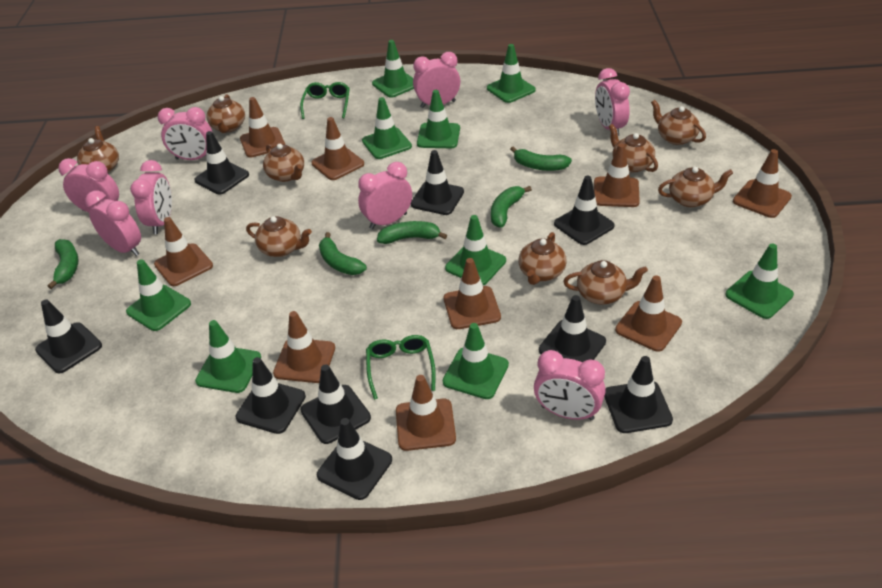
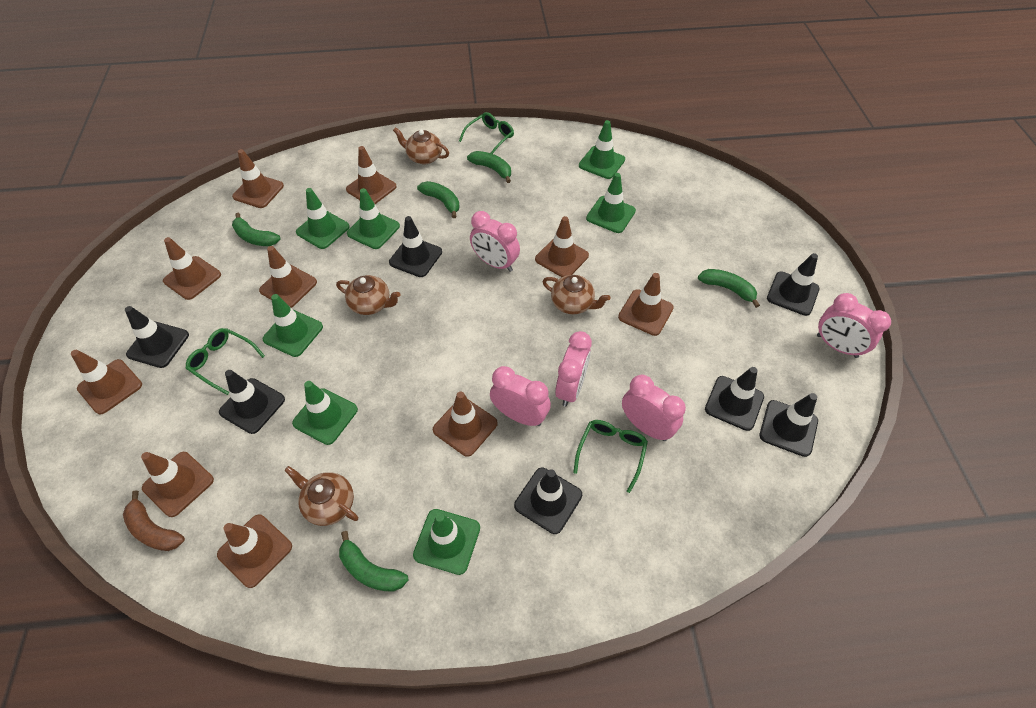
black traffic cone: 9 -> 7
brown banana: 0 -> 1
brown teapot: 9 -> 4
brown traffic cone: 9 -> 10
green glasses: 2 -> 3
green traffic cone: 9 -> 7
pink clock: 8 -> 5

